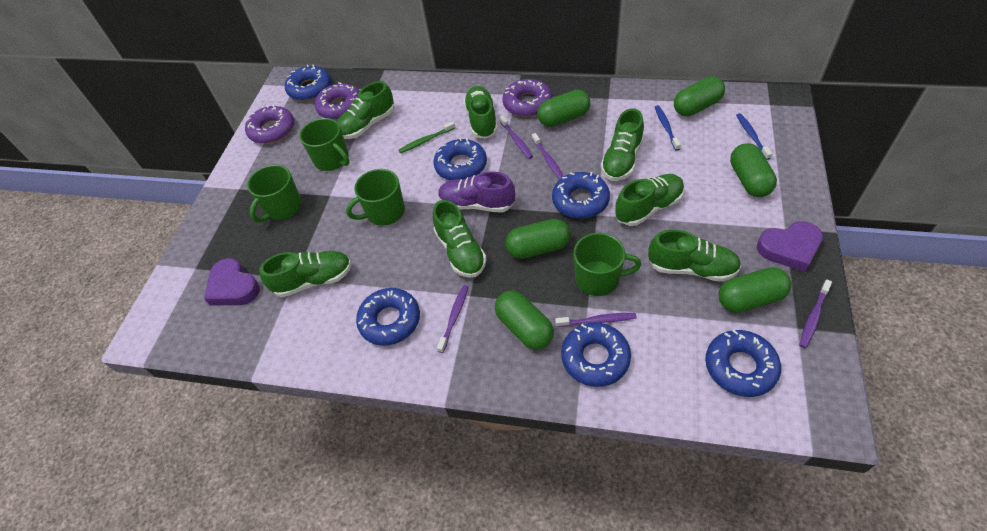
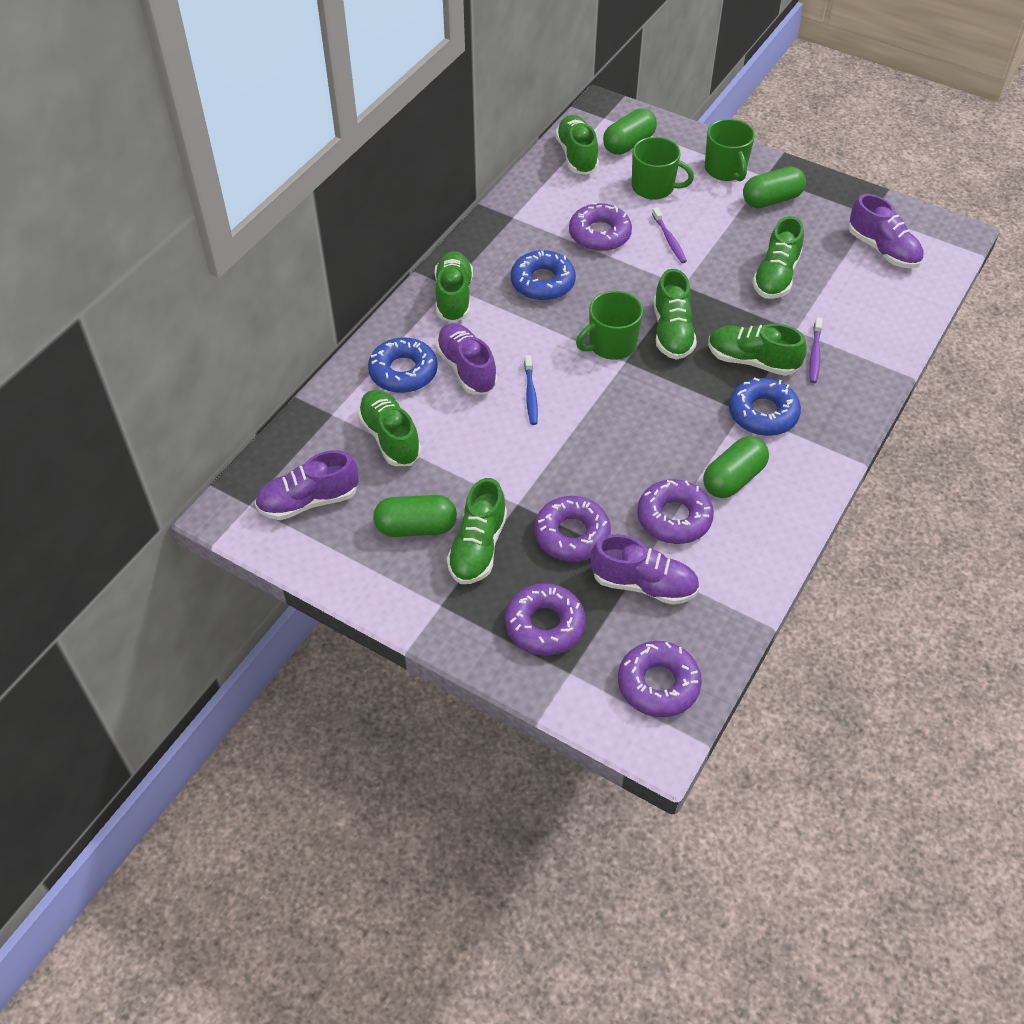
blue donut: 6 -> 3
blue toothbrush: 2 -> 1
green capsule: 6 -> 4
green mug: 4 -> 3
green toothbrush: 1 -> 0
purple donut: 3 -> 5
purple heart: 2 -> 0
purple shoe: 1 -> 4
purple toothbrush: 5 -> 2

